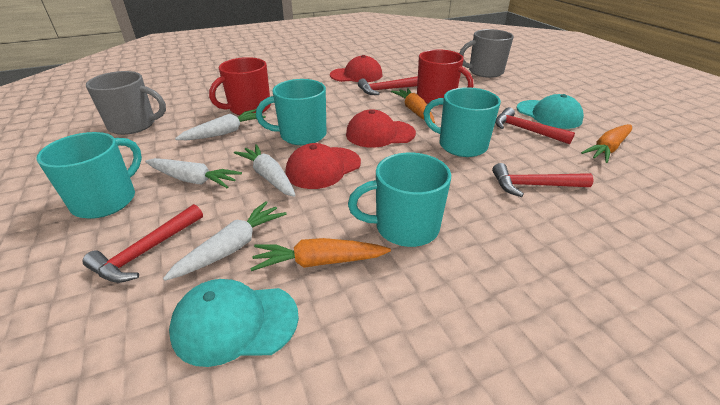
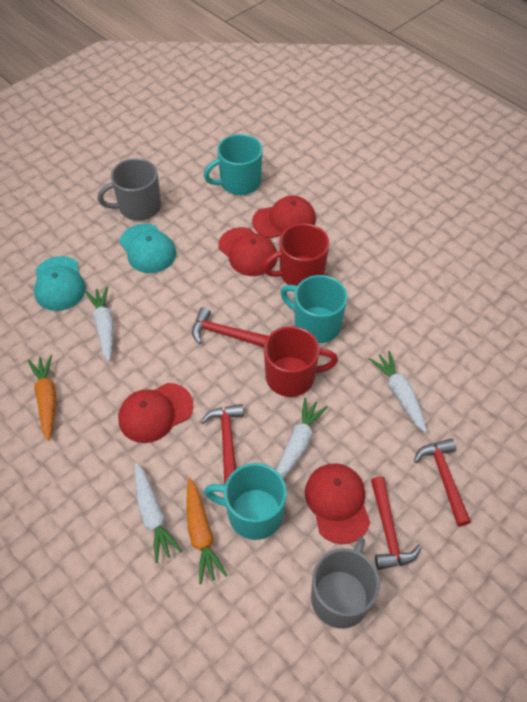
orange carrot: 3 -> 2
red cap: 3 -> 4
turquoise mug: 4 -> 3

